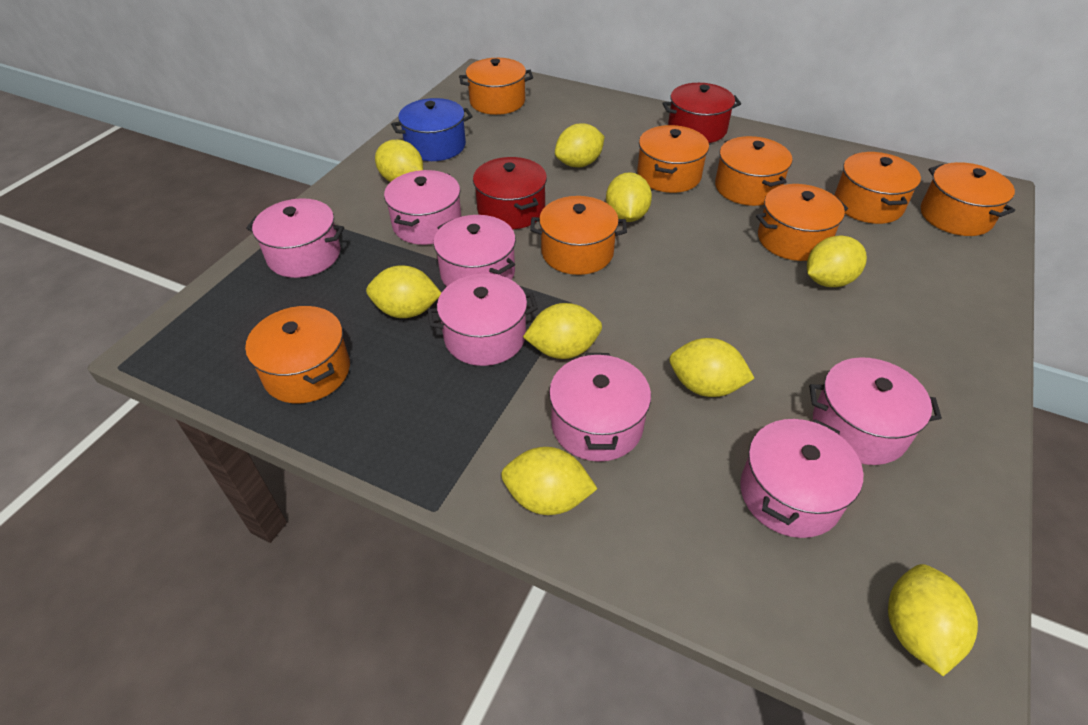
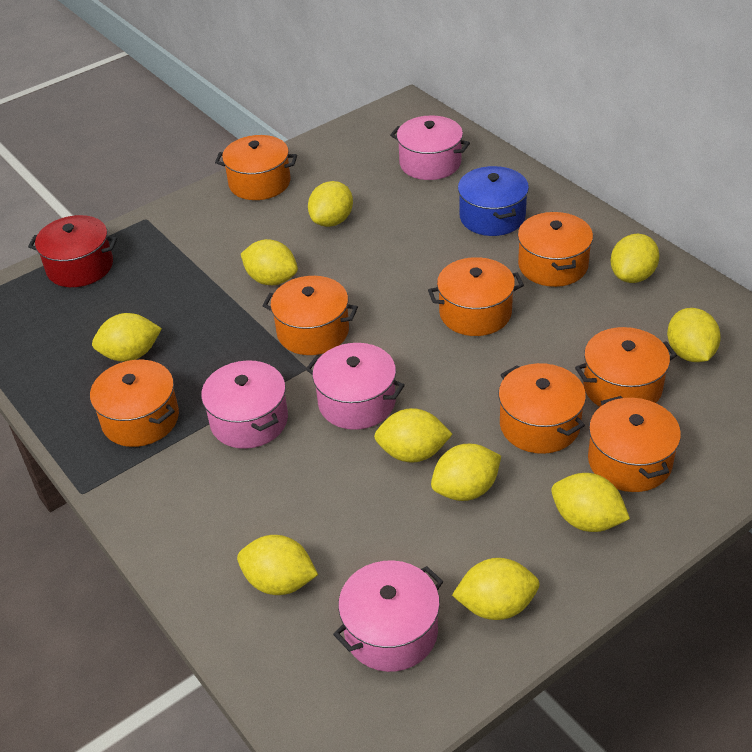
pink pot: 7 -> 4
red pot: 2 -> 1
yellow lemon: 9 -> 10

